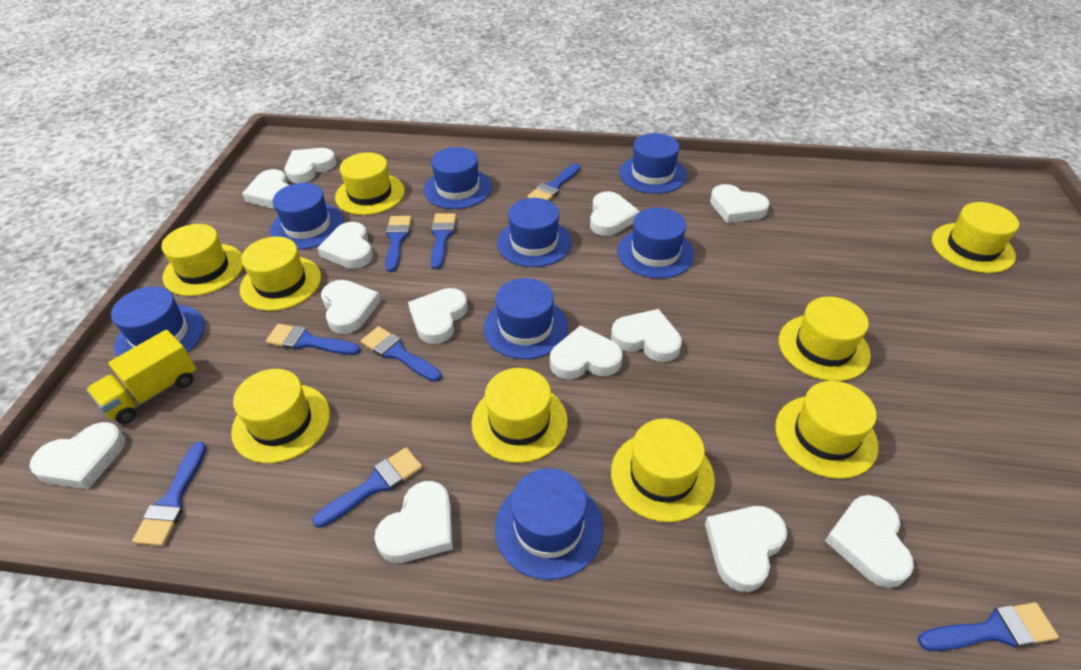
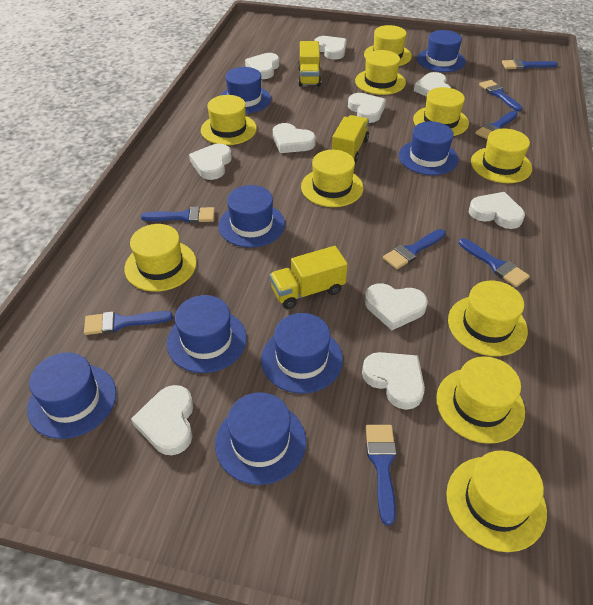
white heart: 13 -> 10
yellow hat: 9 -> 10
yellow truck: 1 -> 3

